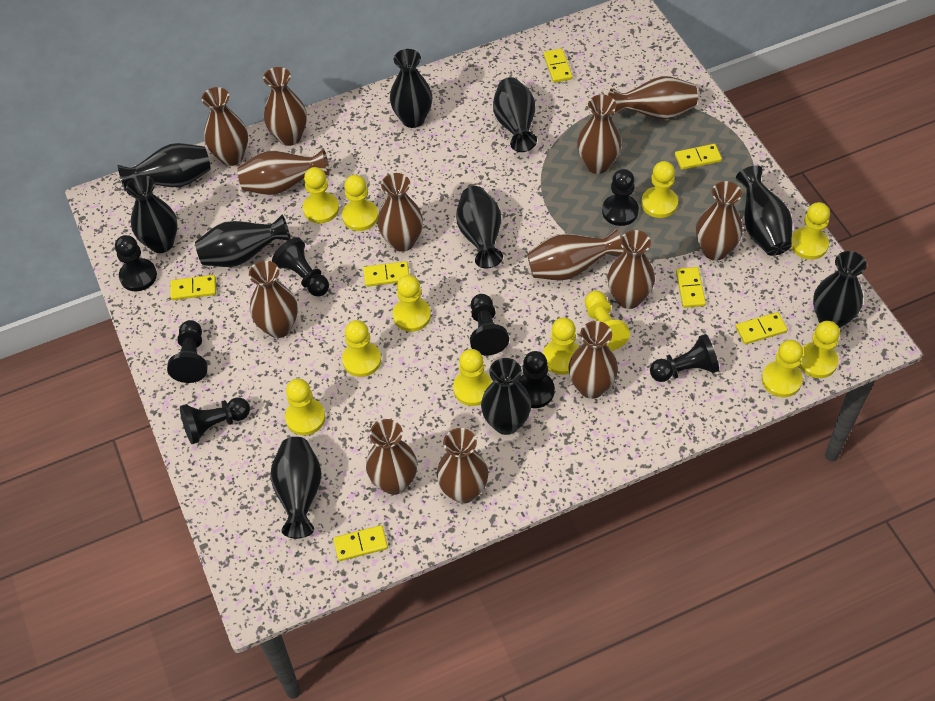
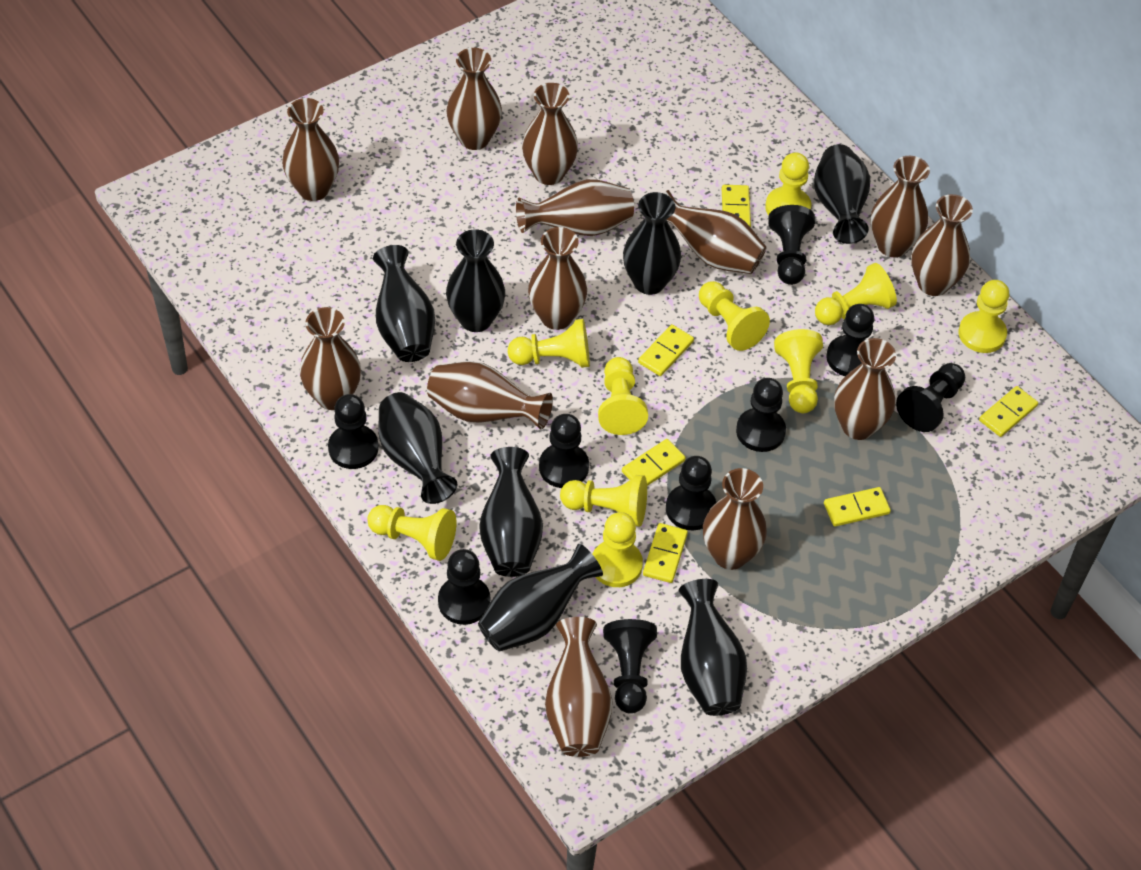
black pawn: 8 -> 9
black vase: 10 -> 8
yellow domino: 7 -> 6
yellow pawn: 12 -> 10

